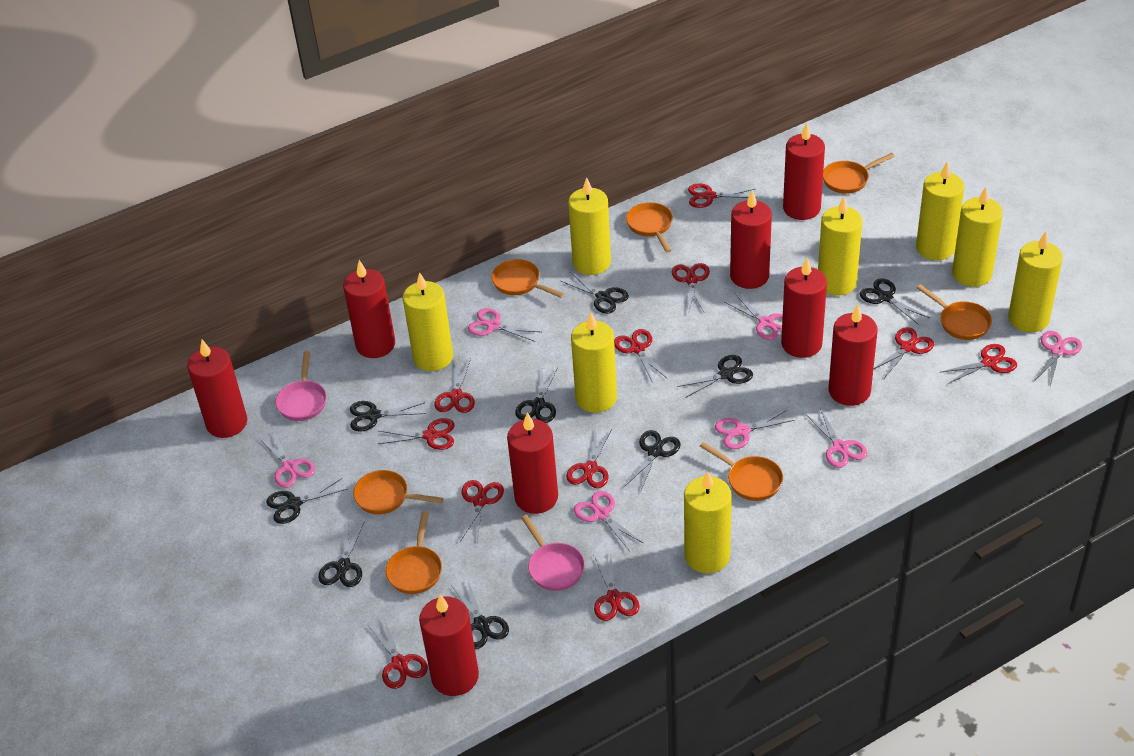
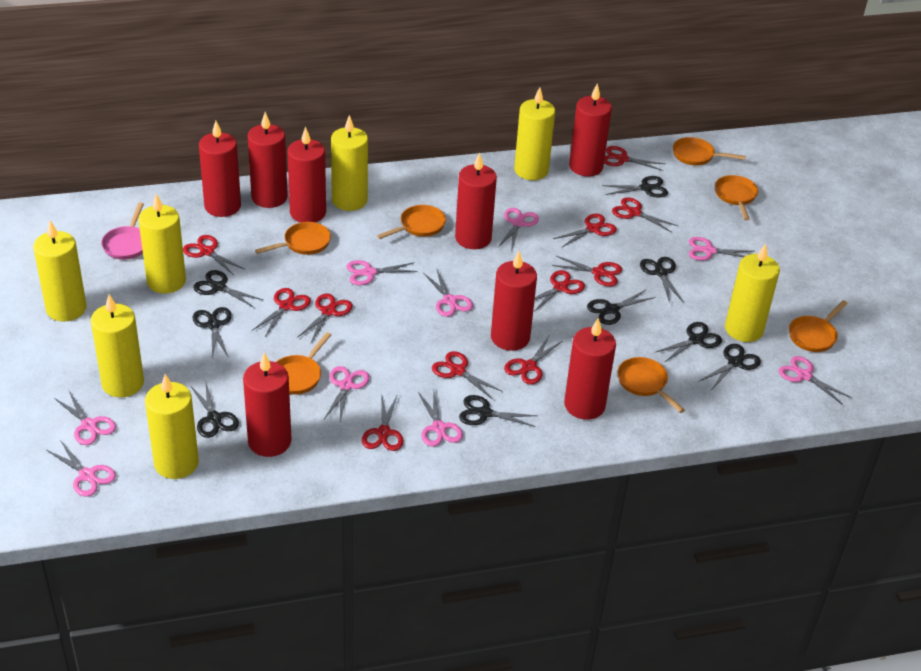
pink pan: 2 -> 1
pink scissors: 7 -> 9
yellow candle: 8 -> 7

